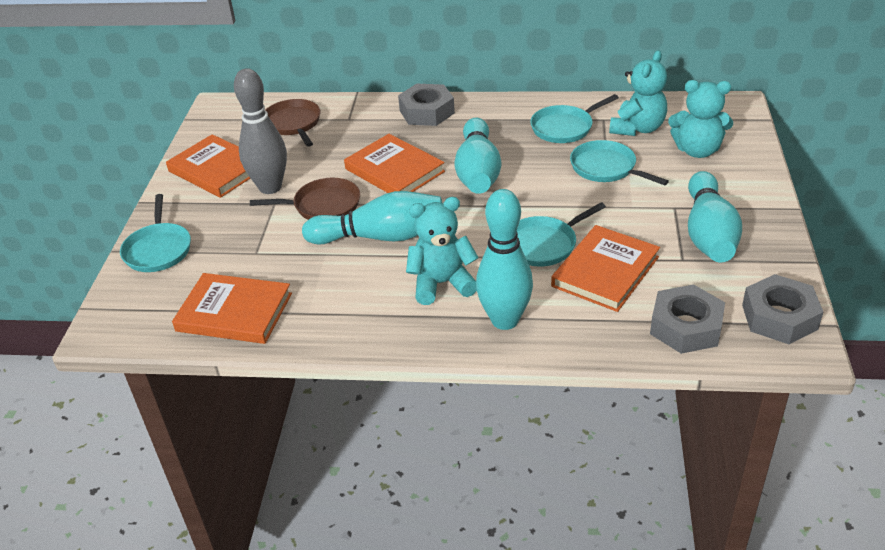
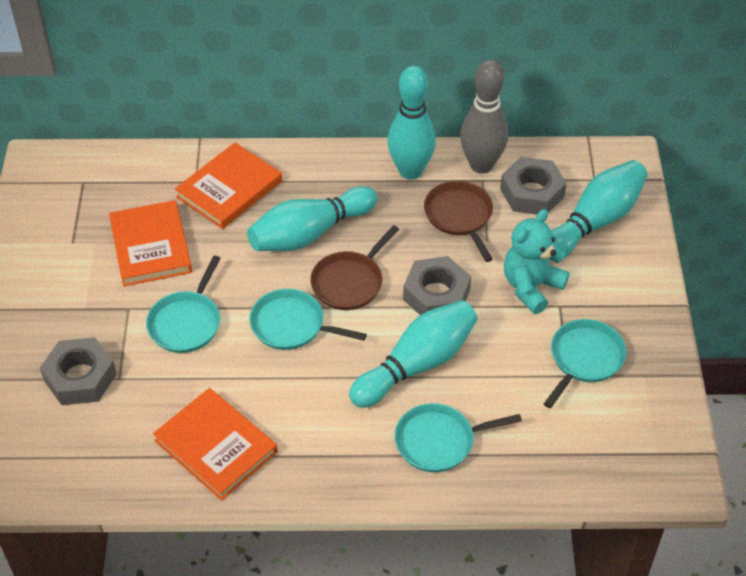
orange book: 4 -> 3
turquoise teddy bear: 3 -> 1

